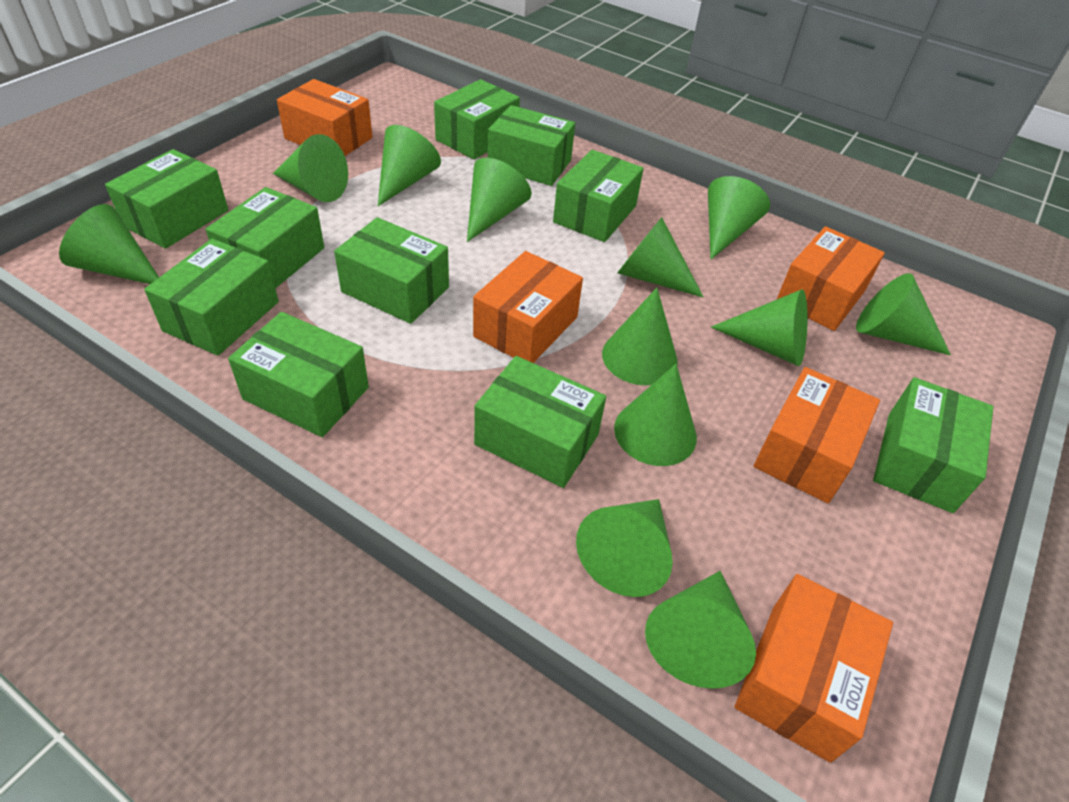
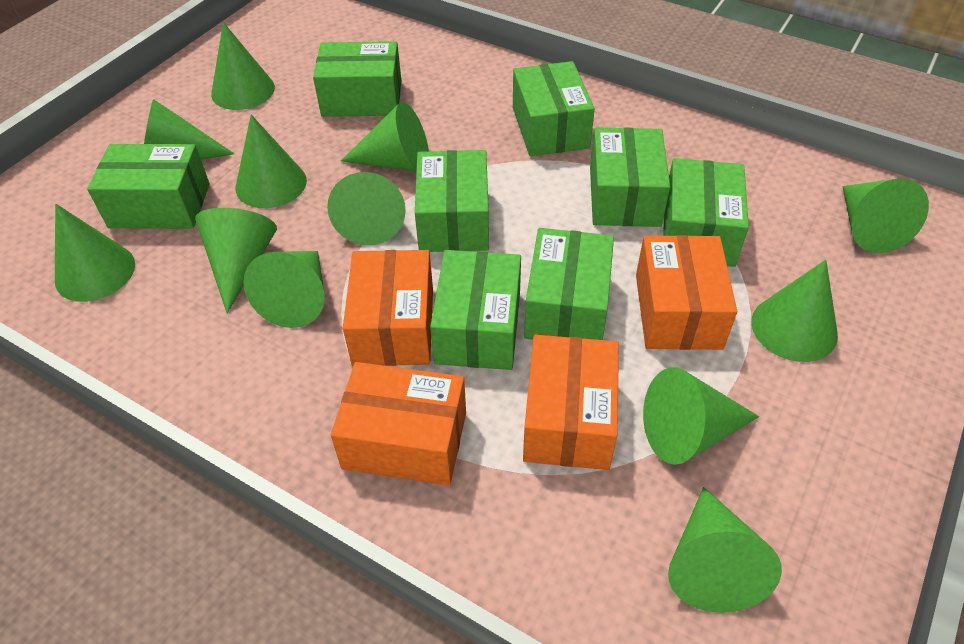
green box: 10 -> 8
orange box: 5 -> 4

